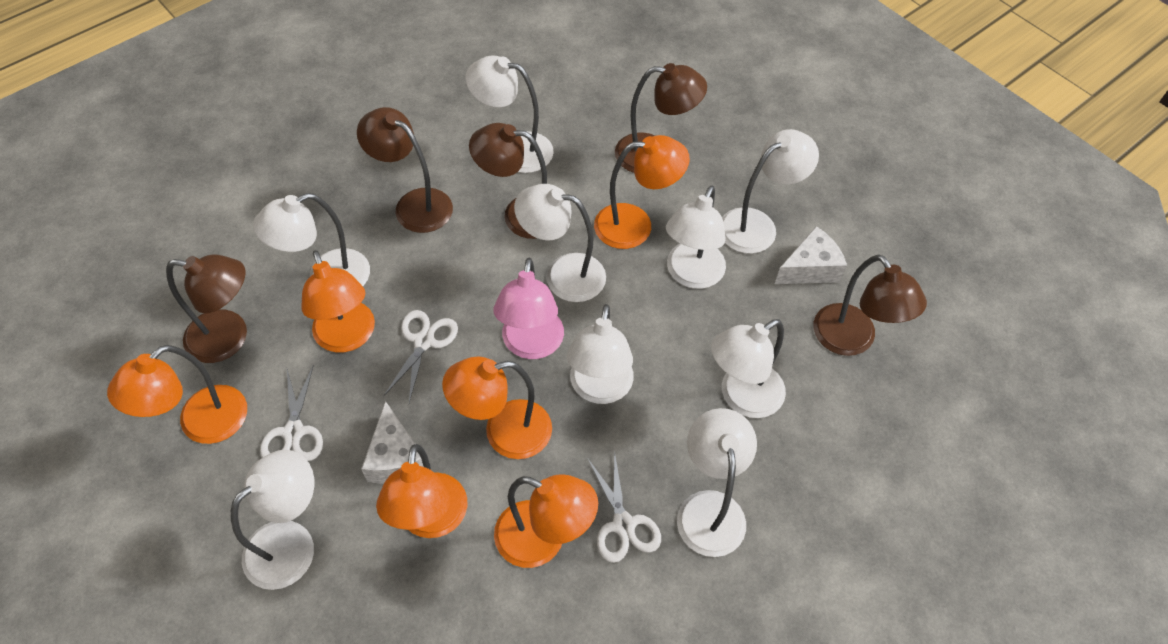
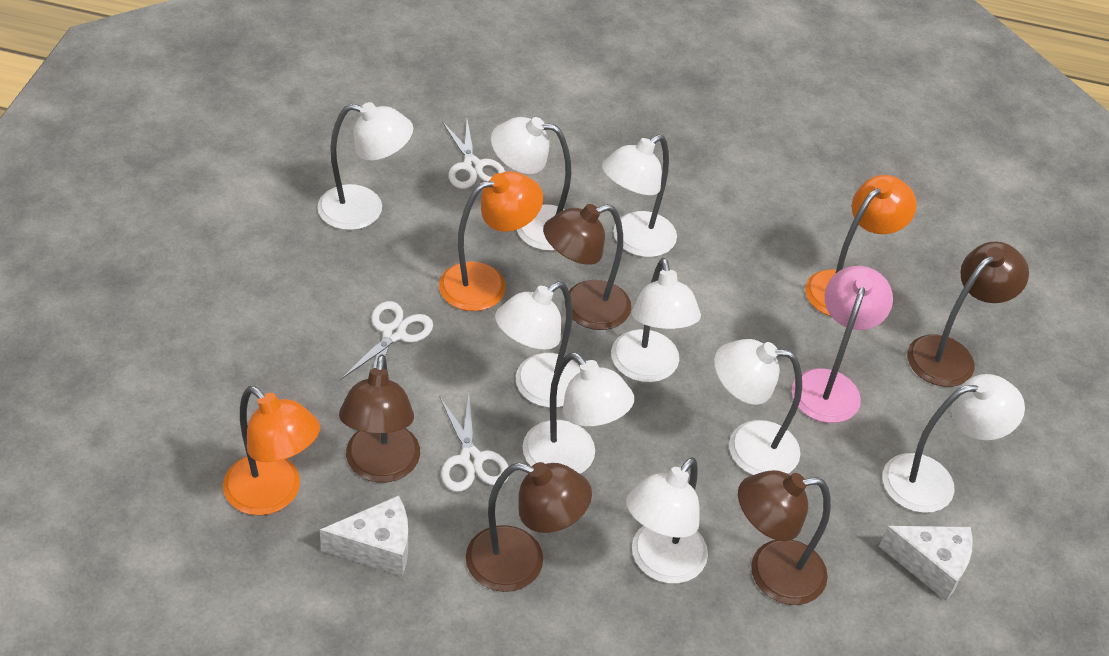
orange lamp: 6 -> 3

